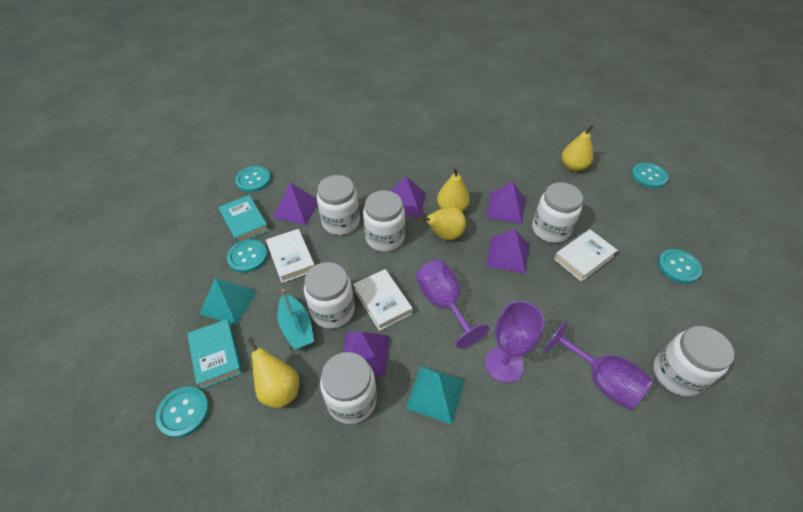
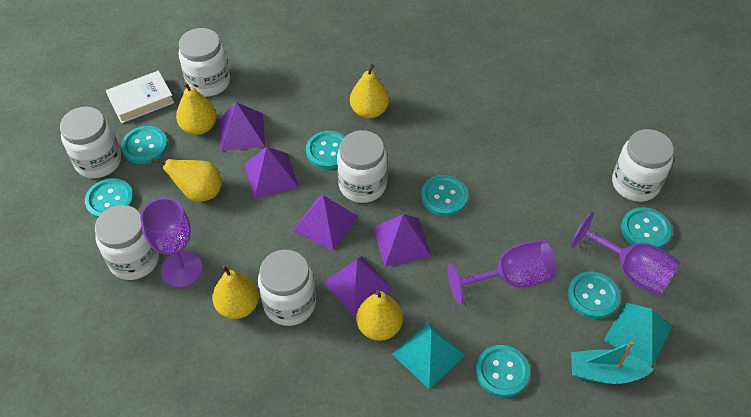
turquoise book: 2 -> 0
turquoise button: 5 -> 7
white book: 3 -> 1
yellow pear: 4 -> 5

